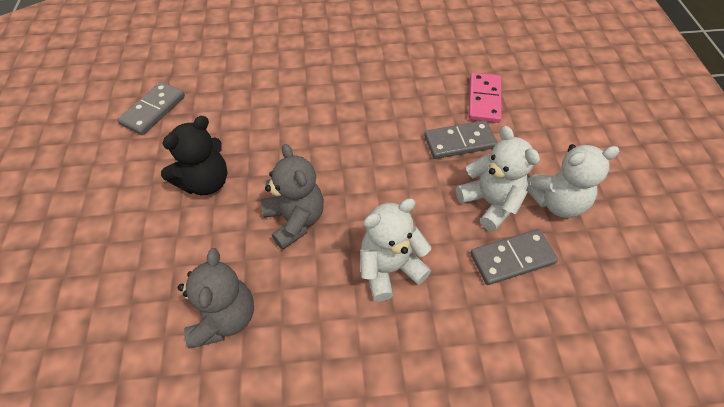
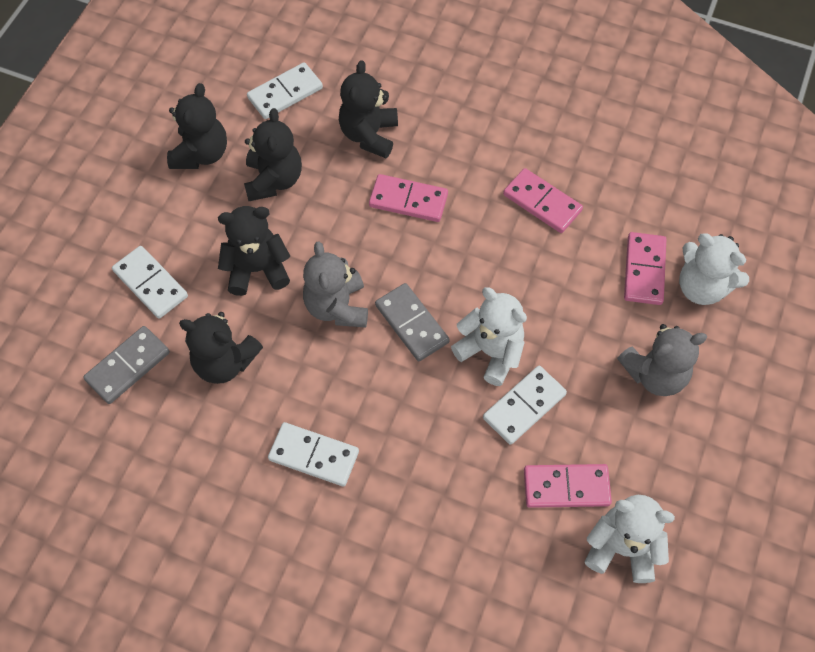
black teddy bear: 1 -> 5
grey domino: 3 -> 2
pink domino: 1 -> 4
white domino: 0 -> 4

